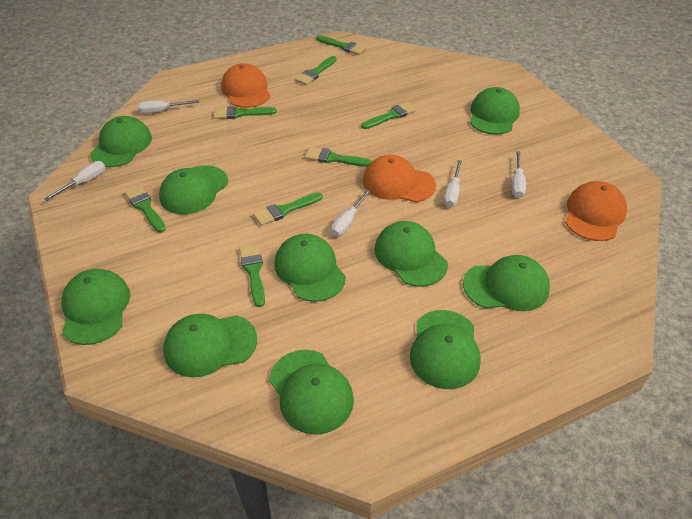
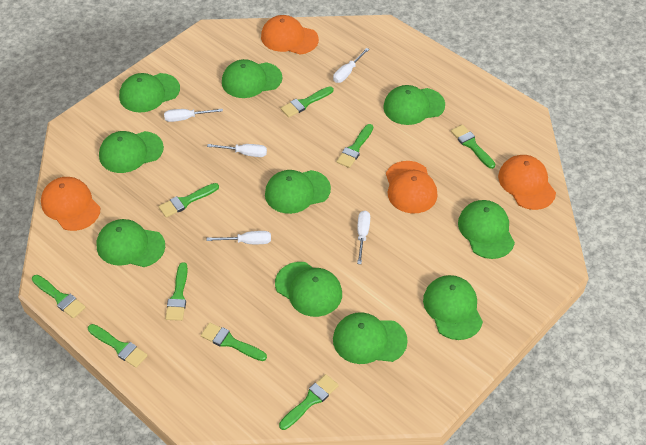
green brush: 8 -> 9
orange cap: 3 -> 4

